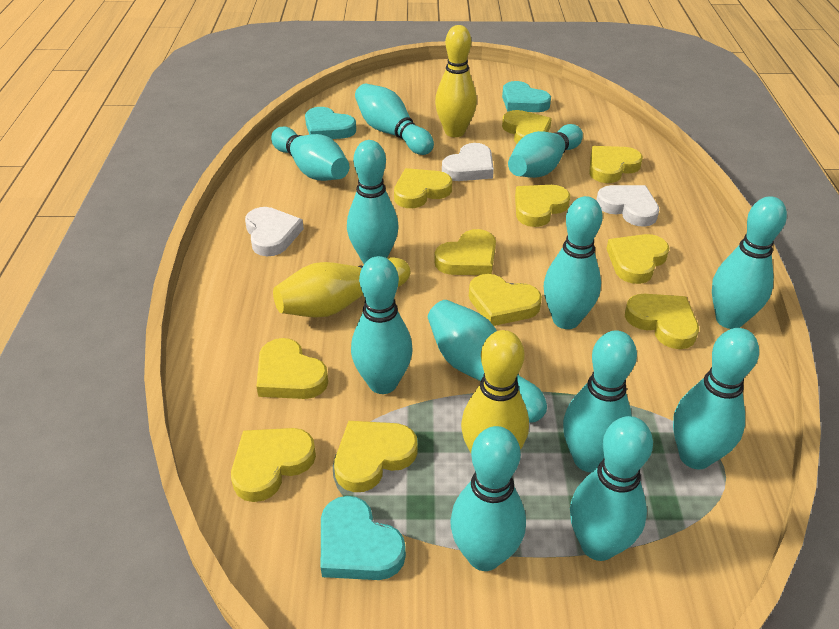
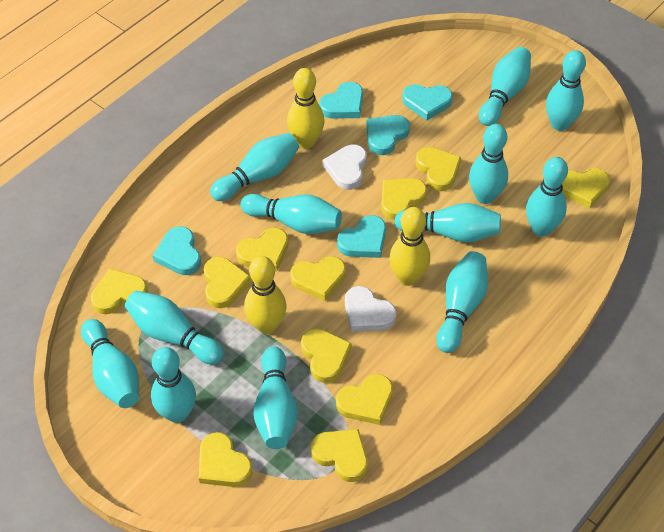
turquoise heart: 3 -> 5
white heart: 3 -> 2

